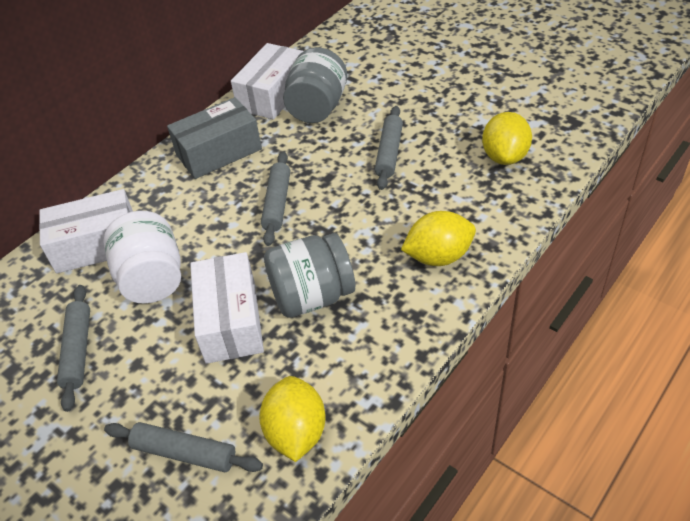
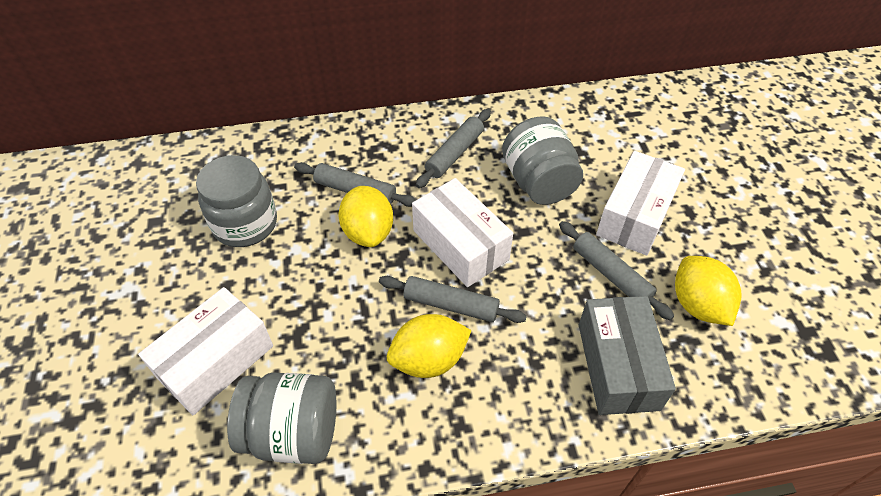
grey jar: 2 -> 3
white jar: 1 -> 0

